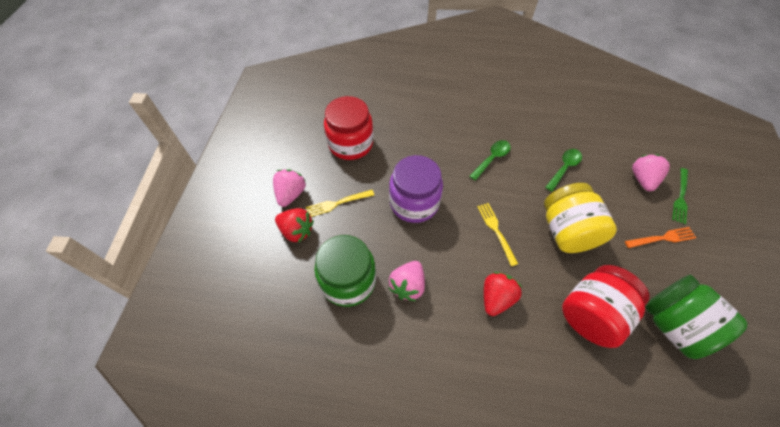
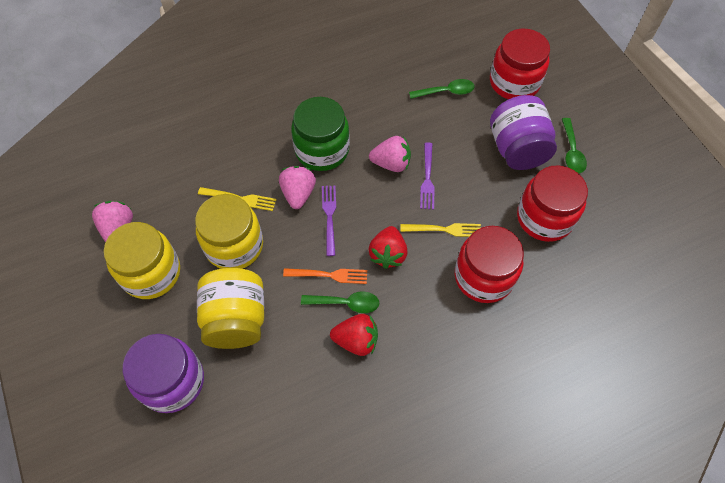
green fork: 1 -> 0
green jar: 2 -> 1
green spoon: 2 -> 3
purple fork: 0 -> 2
purple jar: 1 -> 2
red jar: 2 -> 3
yellow jar: 1 -> 3

